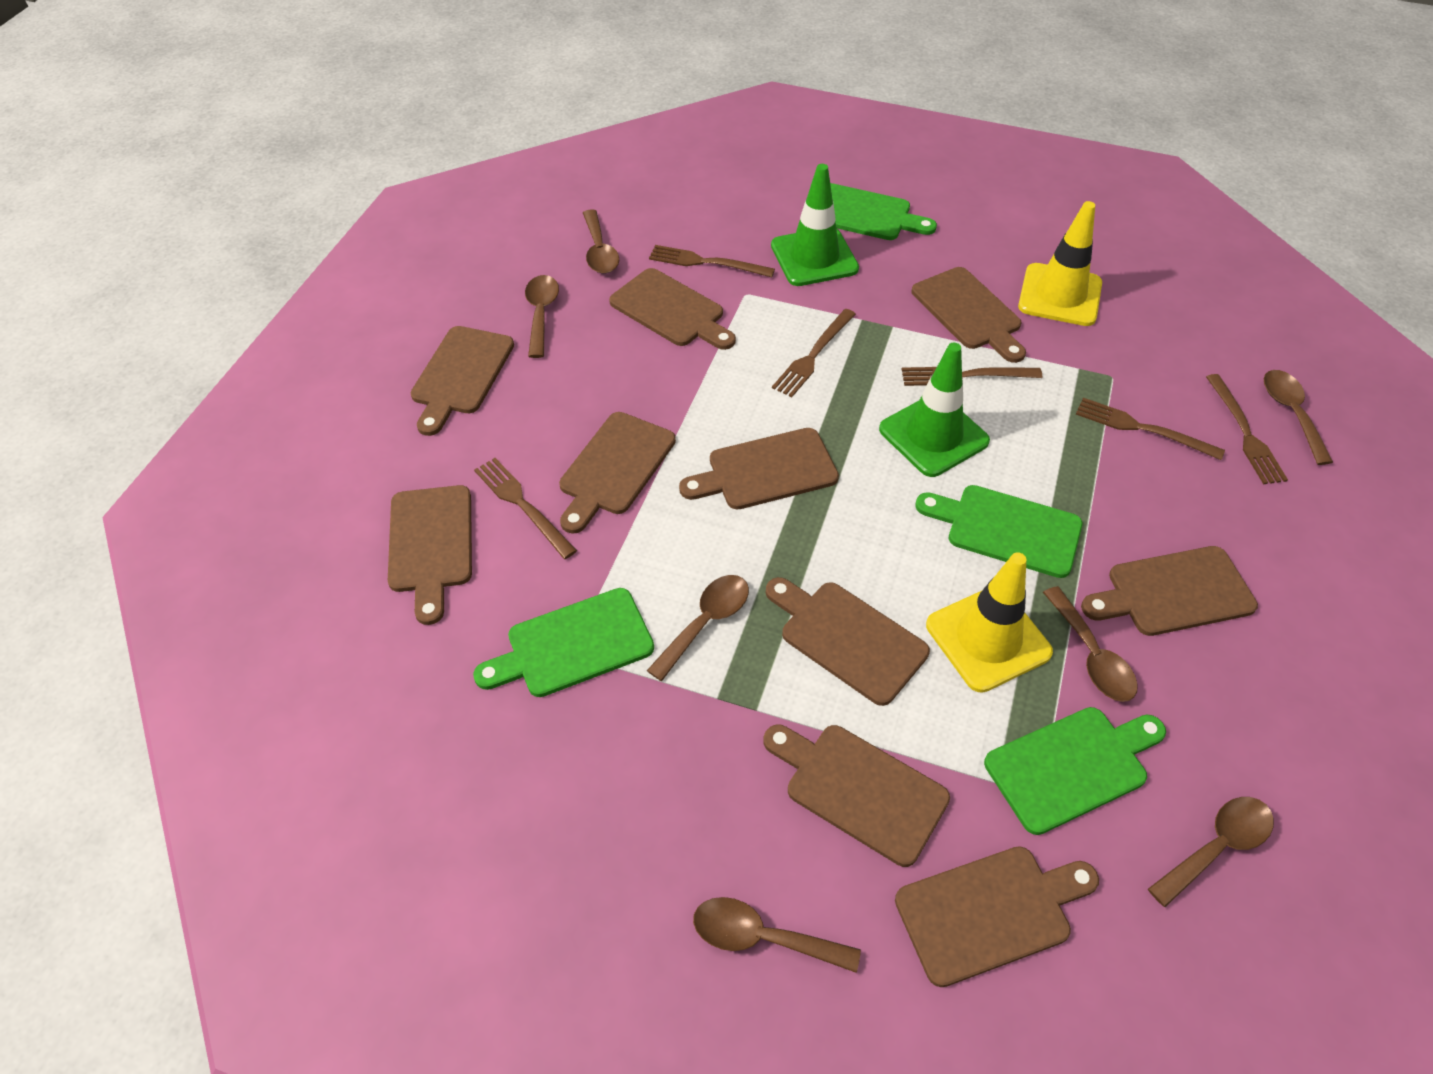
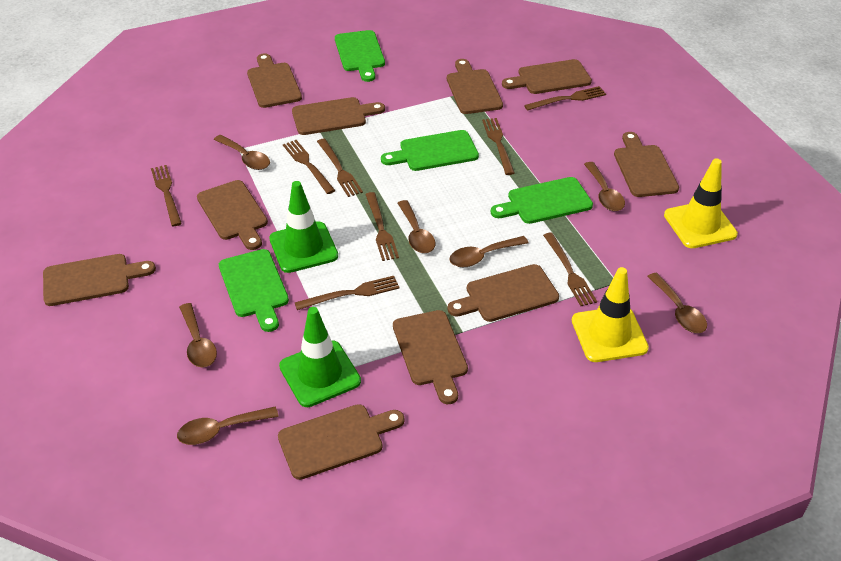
brown fork: 6 -> 8

